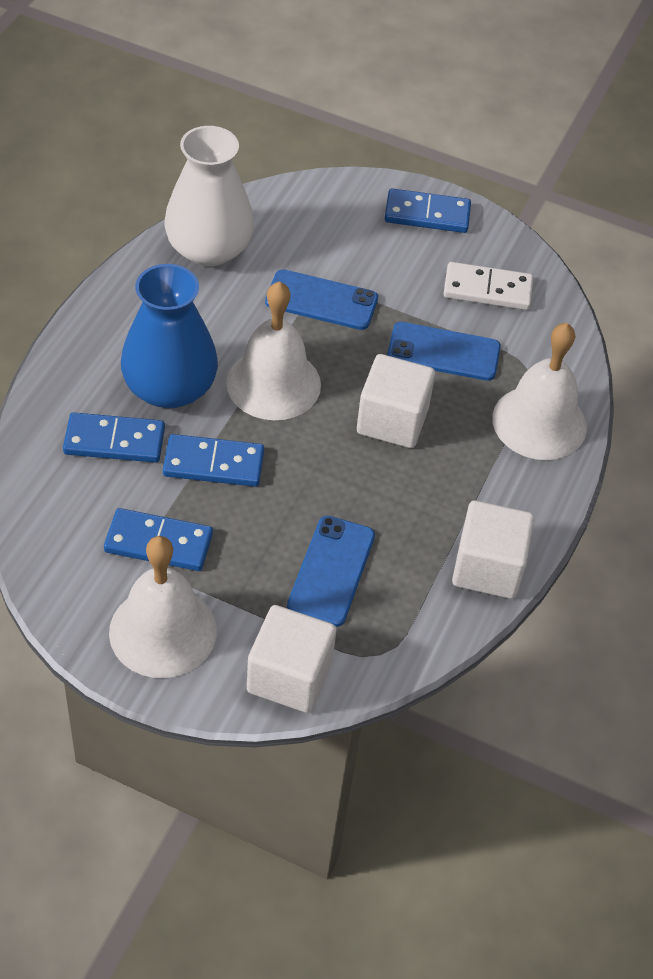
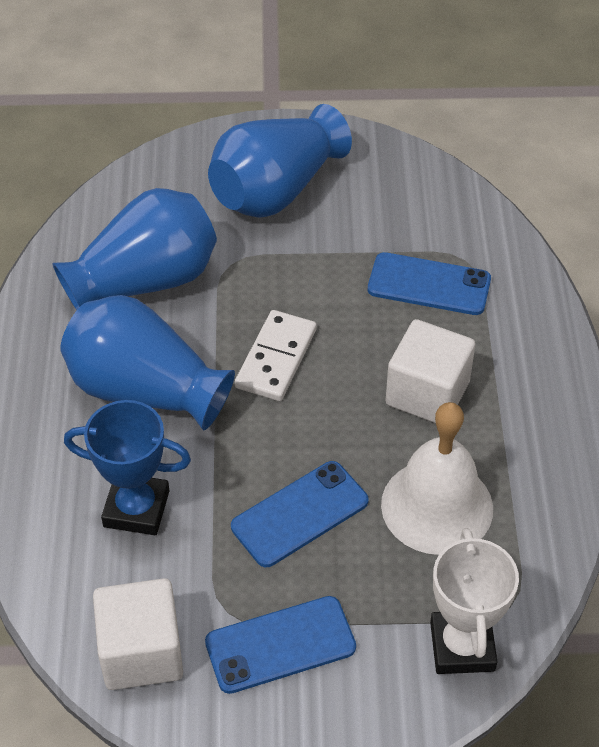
blue domino: 4 -> 0
blue trophy: 0 -> 1
blue vase: 1 -> 3
white bell: 3 -> 1
white cube: 3 -> 2
white trophy: 0 -> 1
white vase: 1 -> 0

